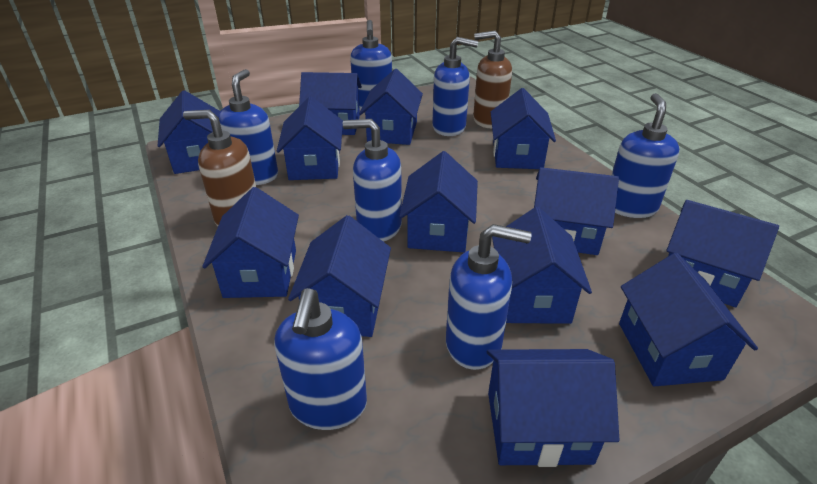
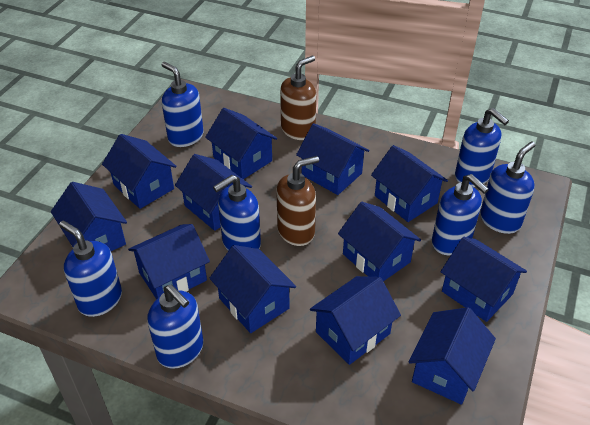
blue house: 13 -> 12

